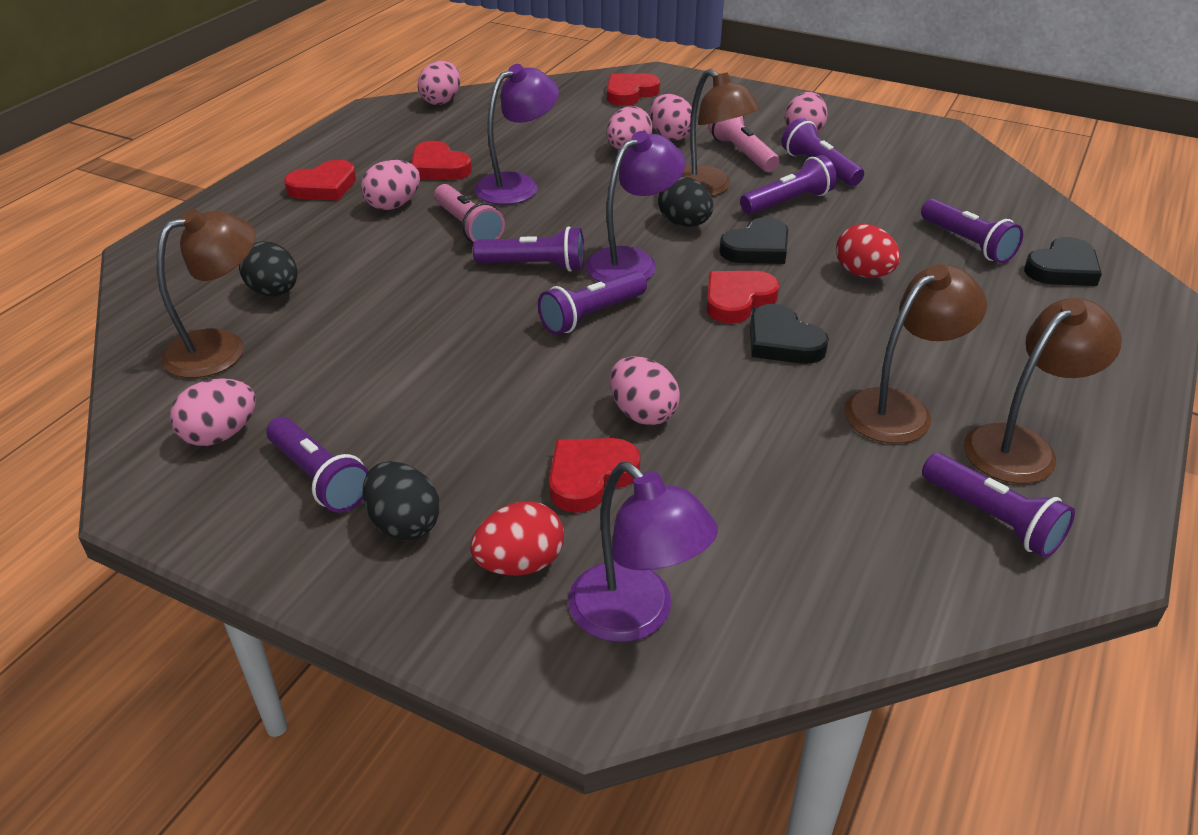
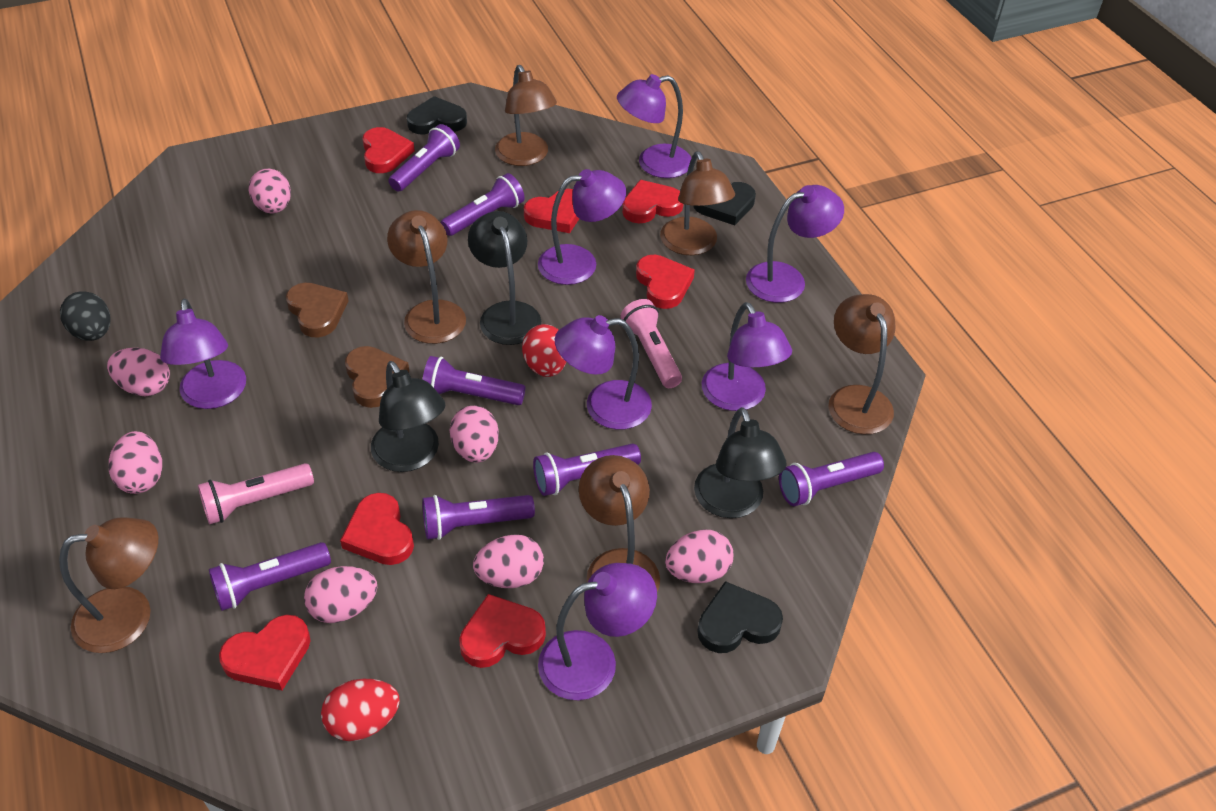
black egg: 3 -> 1
black lamp: 0 -> 3
brown heart: 0 -> 2
brown lamp: 4 -> 6
purple lamp: 3 -> 7
red heart: 5 -> 7

